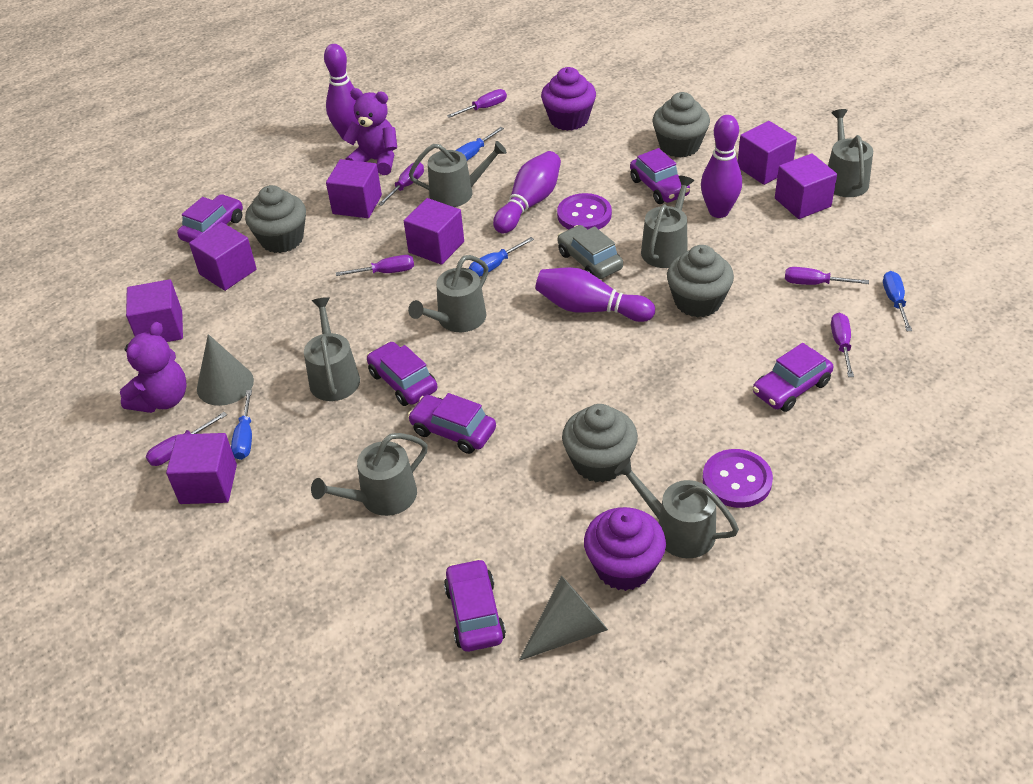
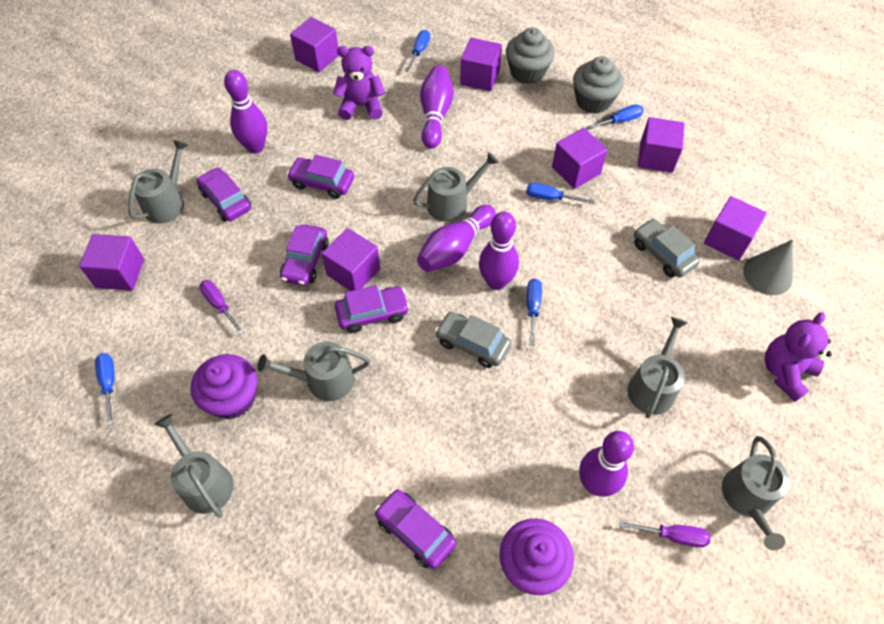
blue screwdriver: 4 -> 5
grey car: 1 -> 2
grey cone: 2 -> 1
grey cupcake: 4 -> 2
grey watering can: 7 -> 6
purple bowling pin: 4 -> 5
purple button: 2 -> 0
purple car: 6 -> 5
purple screwdriver: 6 -> 2

